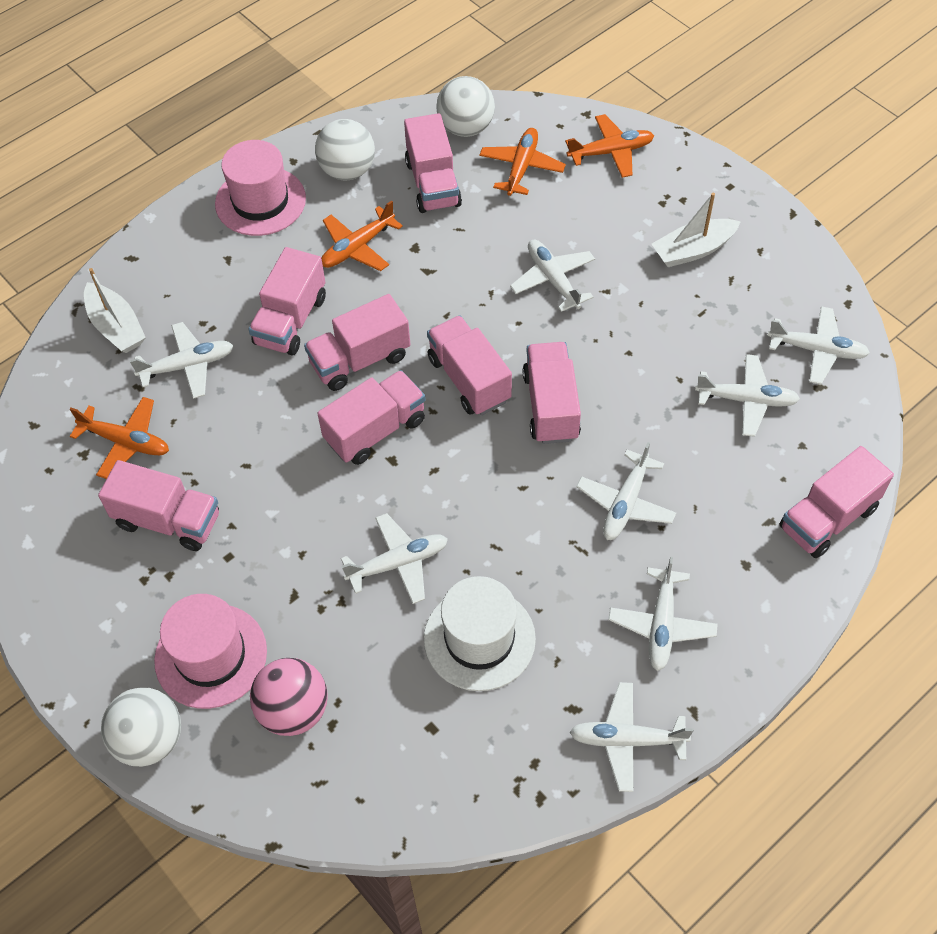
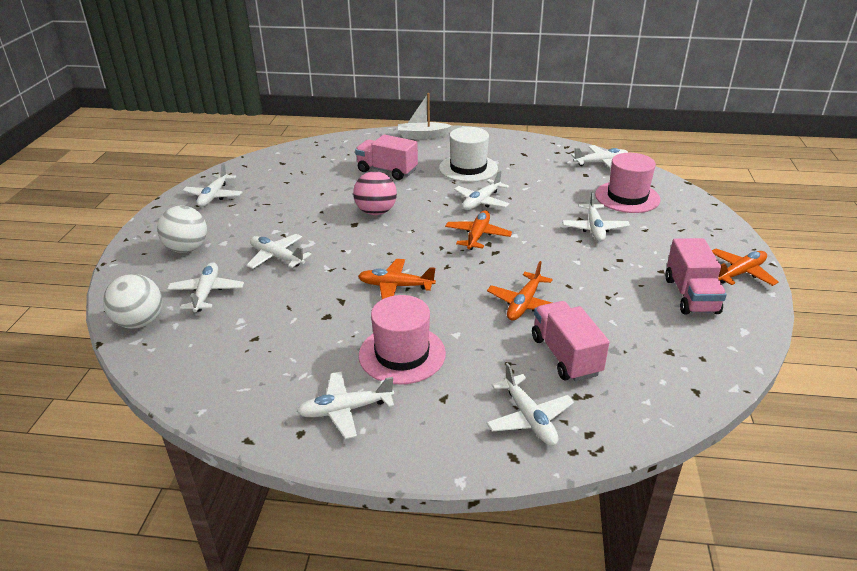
pink truck: 8 -> 3
white ball: 3 -> 2
white boat: 2 -> 1

